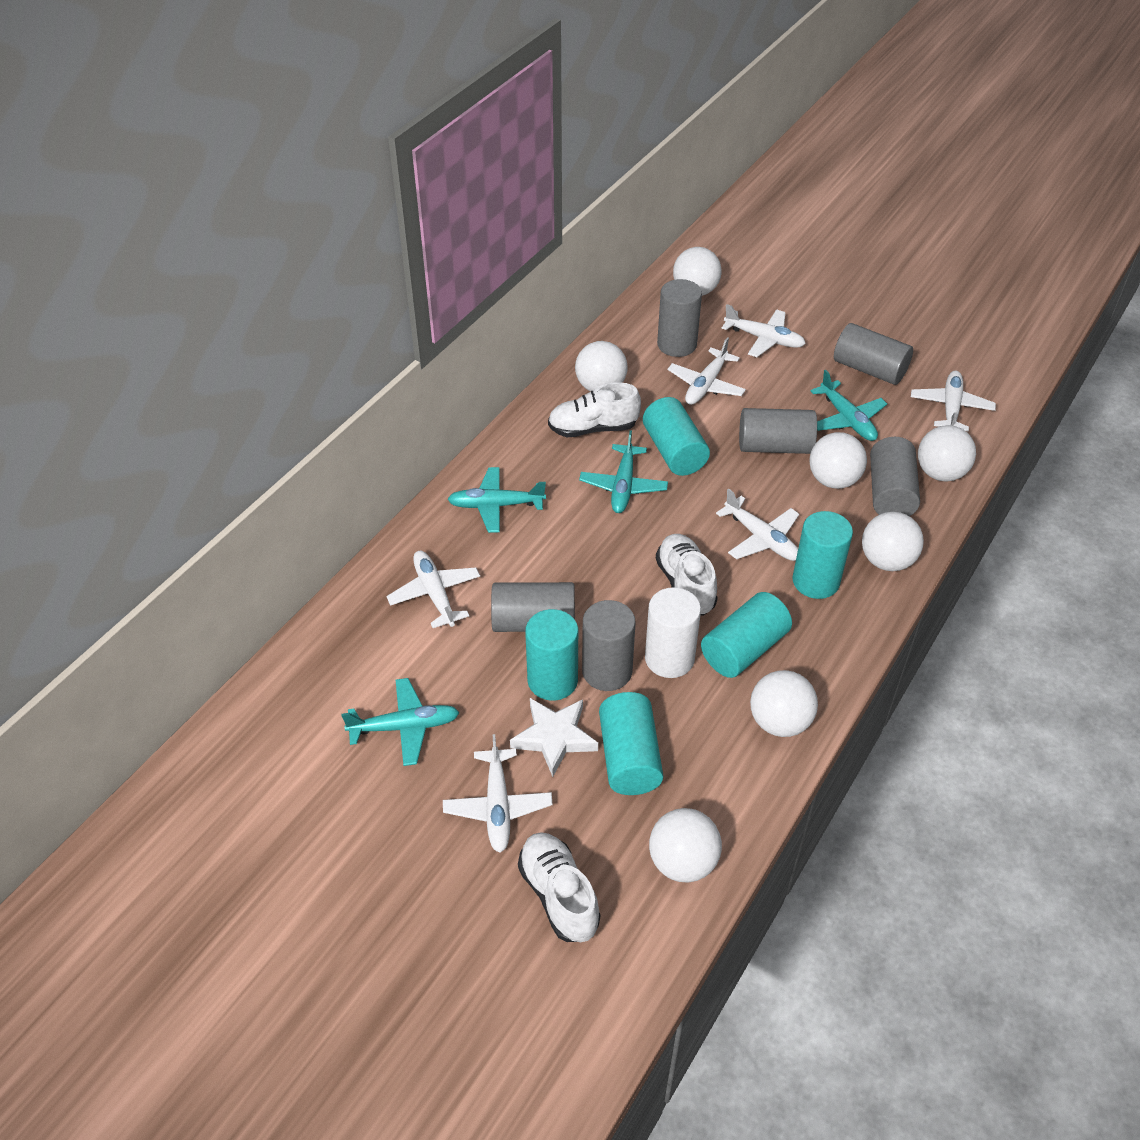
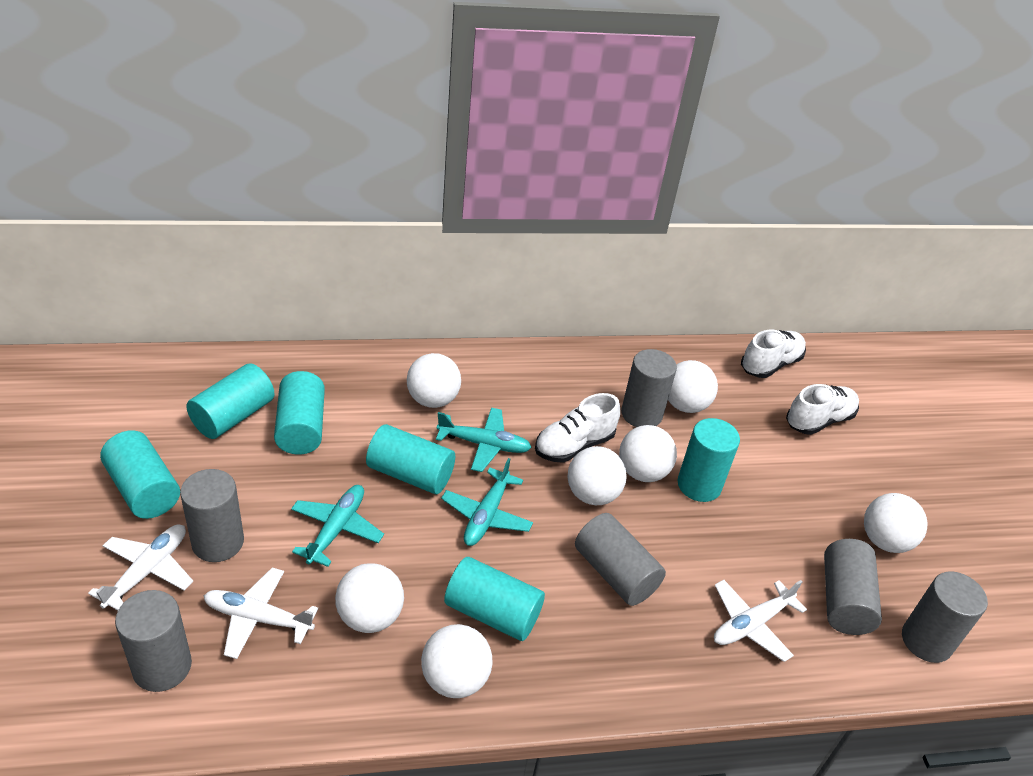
turquoise cylinder: 5 -> 6
turquoise plane: 4 -> 3
white cylinder: 1 -> 0
white plane: 6 -> 3
white star: 1 -> 0

